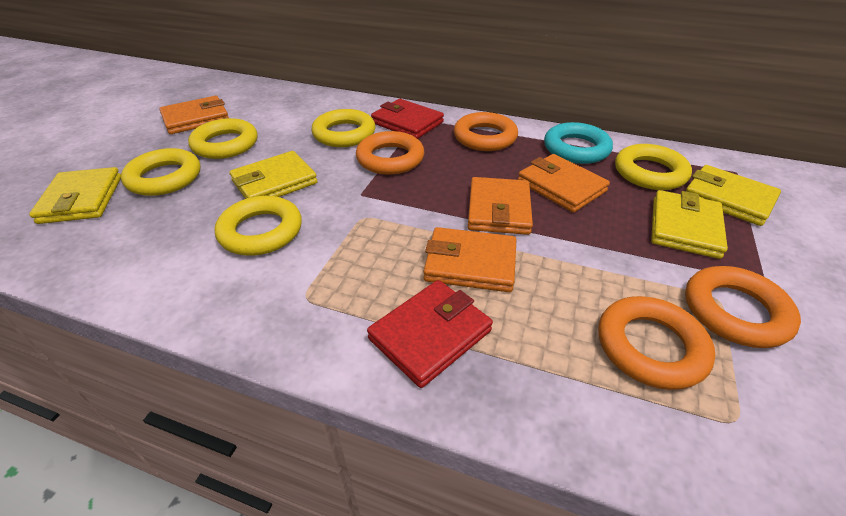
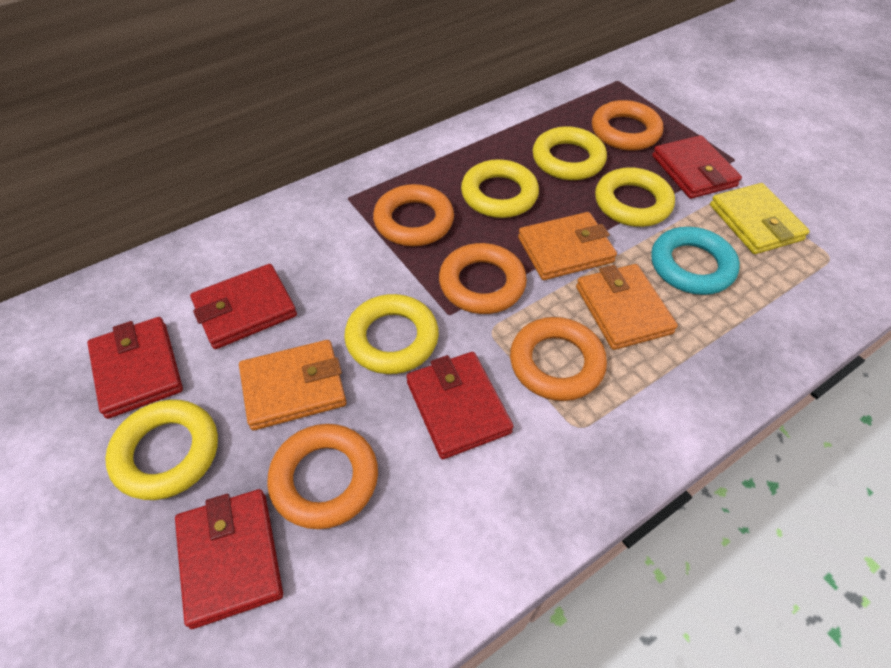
orange ring: 4 -> 5
orange wallet: 4 -> 3
red wallet: 2 -> 5
yellow wallet: 4 -> 1

